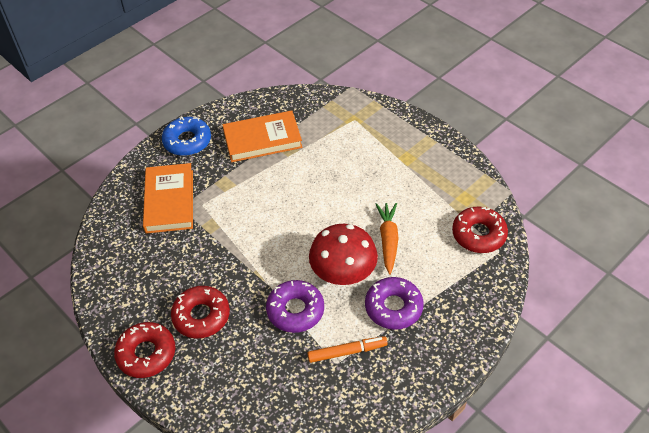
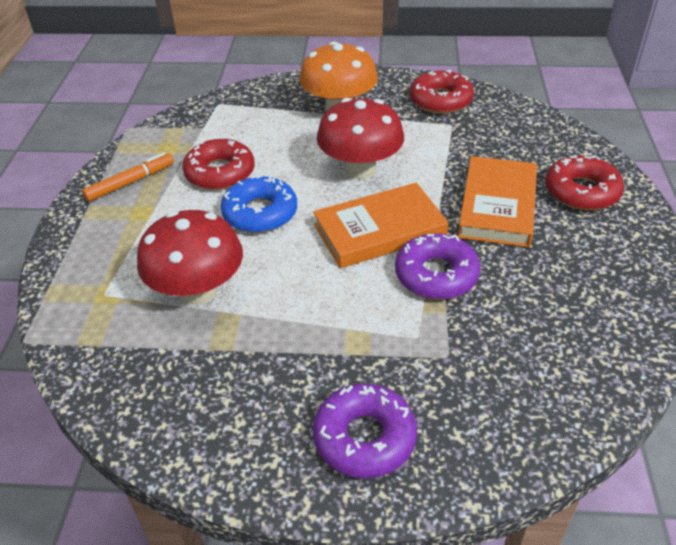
orange carrot: 1 -> 0
orange mushroom: 0 -> 1
red mushroom: 1 -> 2

